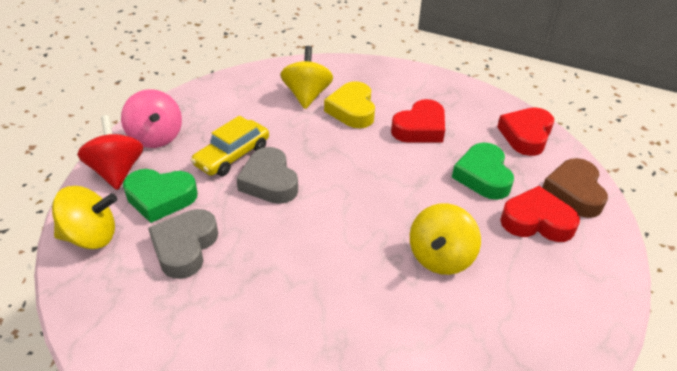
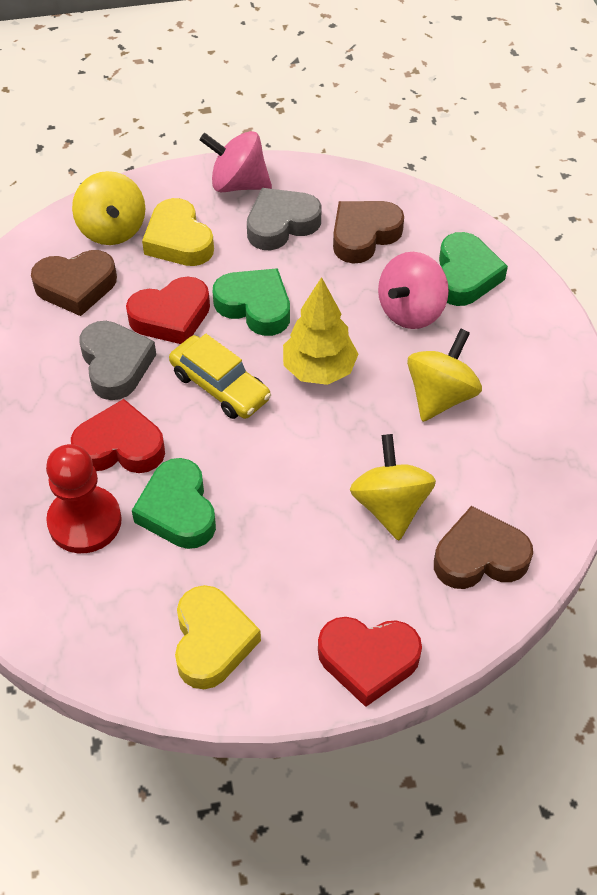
brown heart: 1 -> 3
green heart: 2 -> 3
pink spinning top: 1 -> 2
red pawn: 0 -> 1
red spinning top: 1 -> 0
yellow heart: 1 -> 2
yellow tree: 0 -> 1

